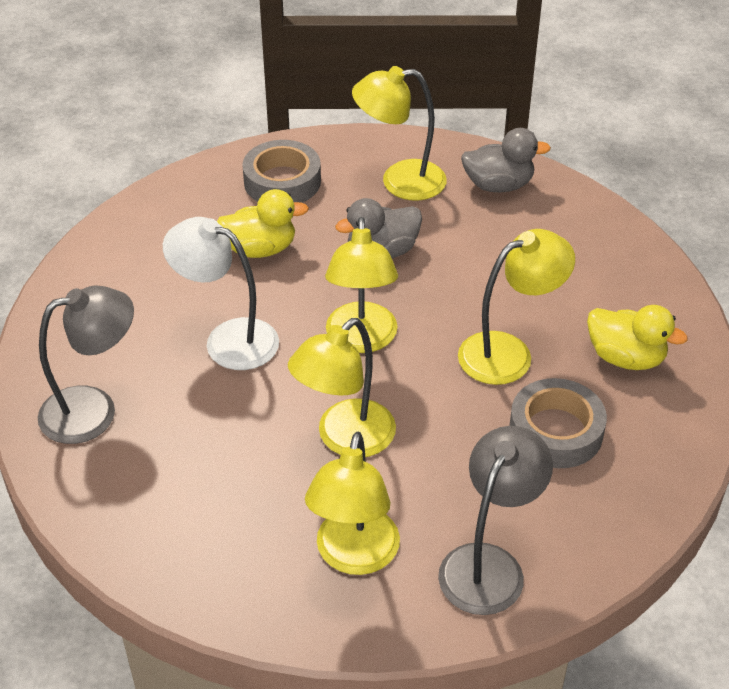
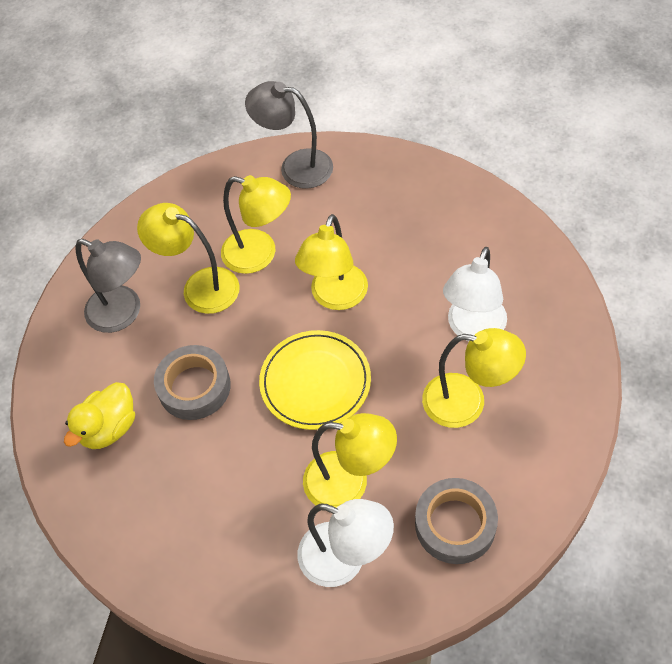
grey duck: 2 -> 0
white lamp: 1 -> 2
yellow duck: 2 -> 1
yellow plate: 0 -> 1

